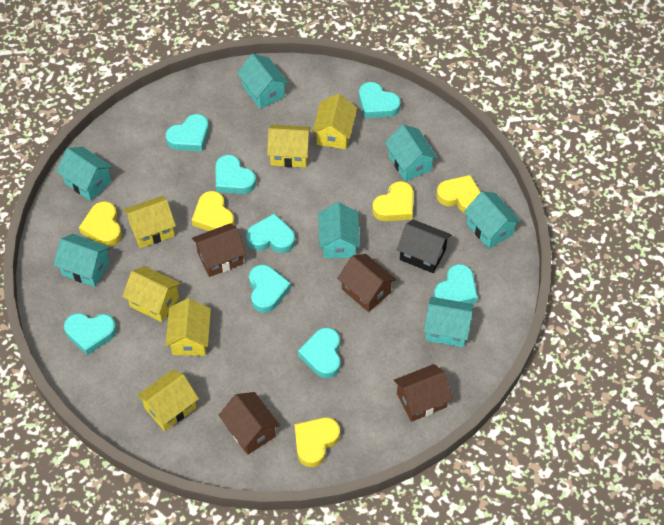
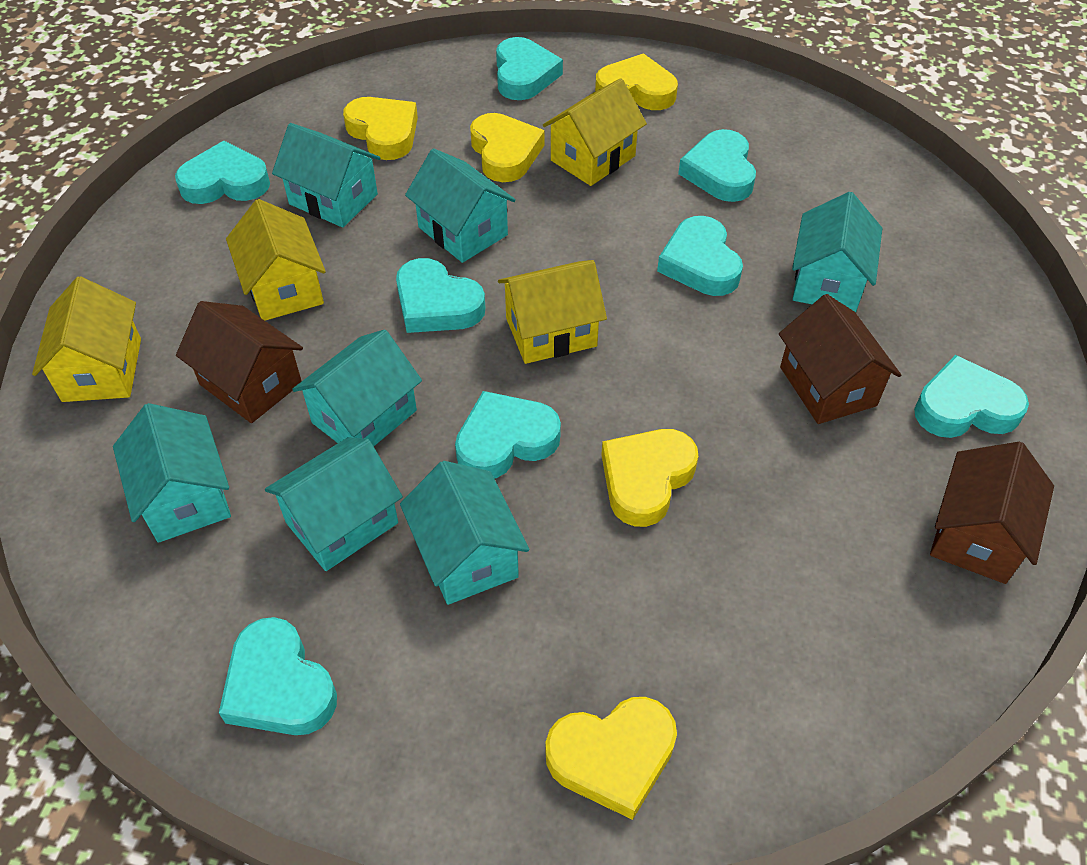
black house: 1 -> 0
brown house: 4 -> 3
yellow house: 6 -> 4

